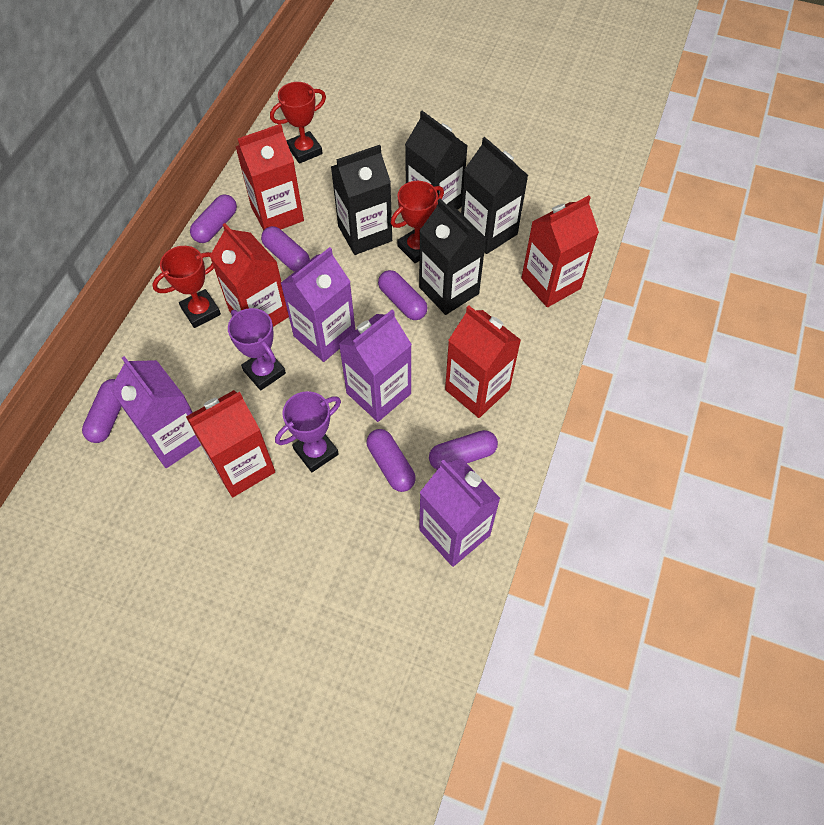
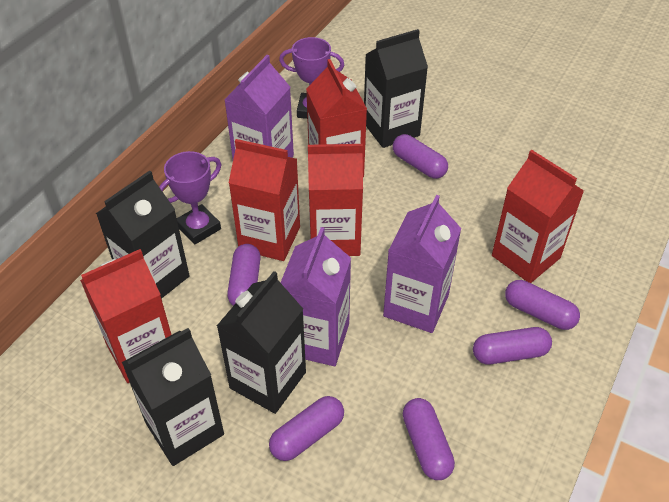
purple carton: 4 -> 3
red trophy: 3 -> 0

